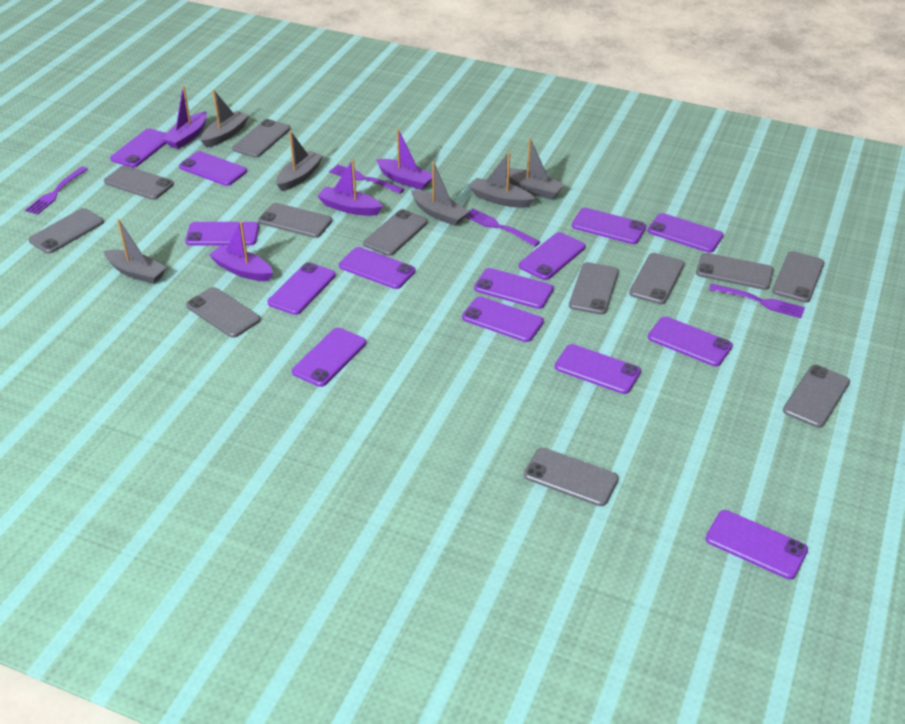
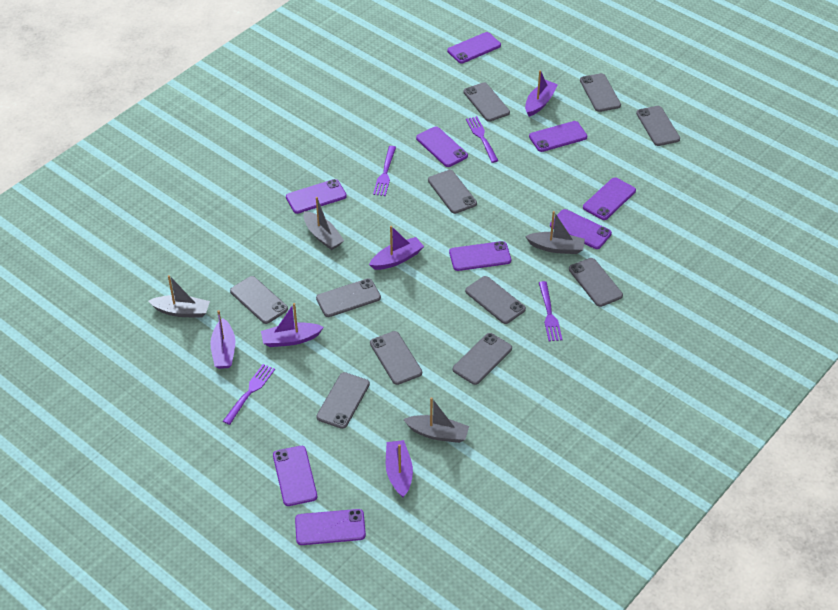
grey boat: 6 -> 4
grey phone: 12 -> 11
purple boat: 4 -> 5
purple phone: 14 -> 9

